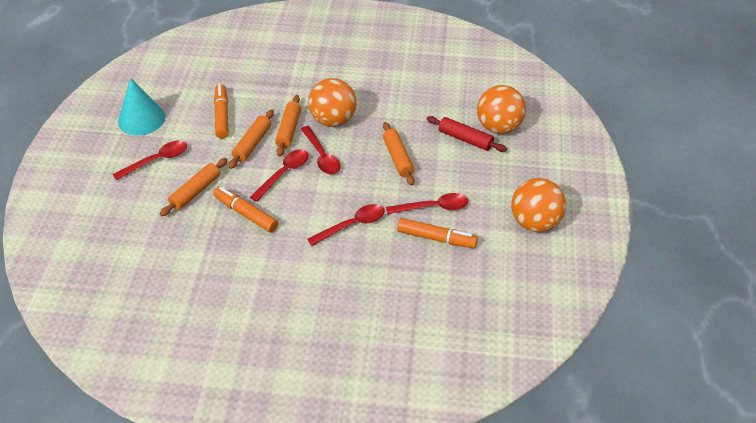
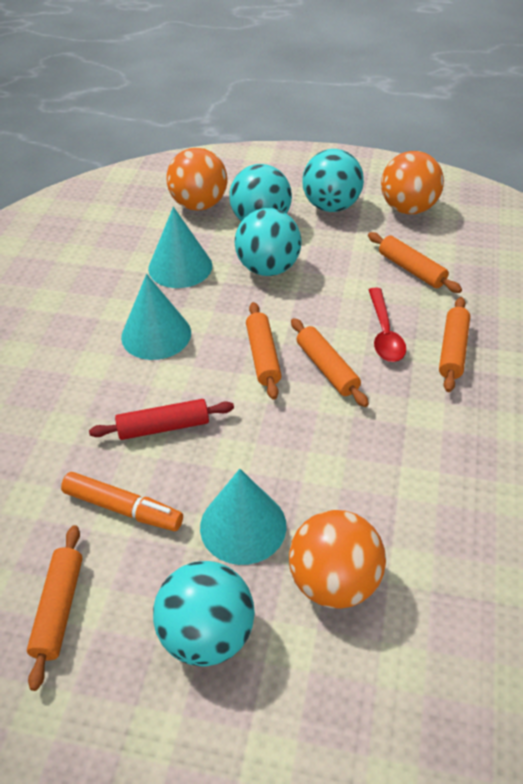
orange marker: 3 -> 1
orange rolling pin: 4 -> 5
red spoon: 5 -> 1
turquoise ball: 0 -> 4
turquoise cone: 1 -> 3

